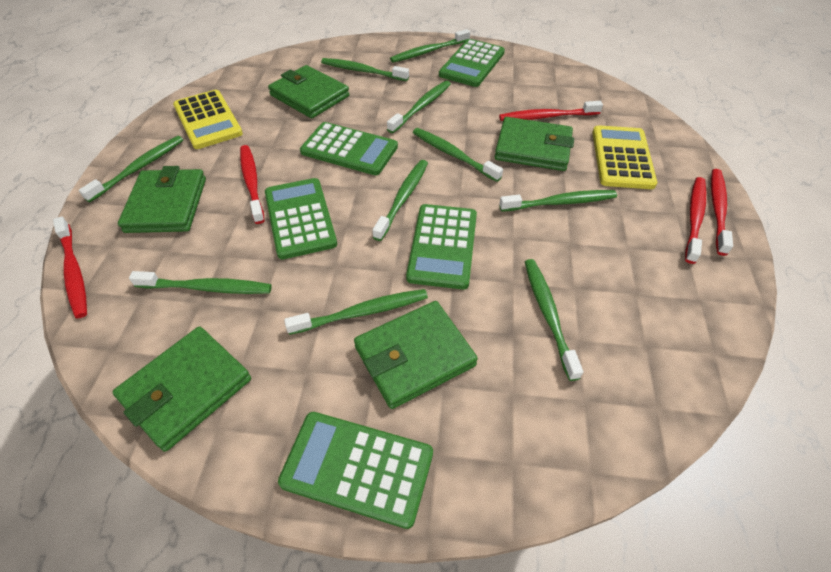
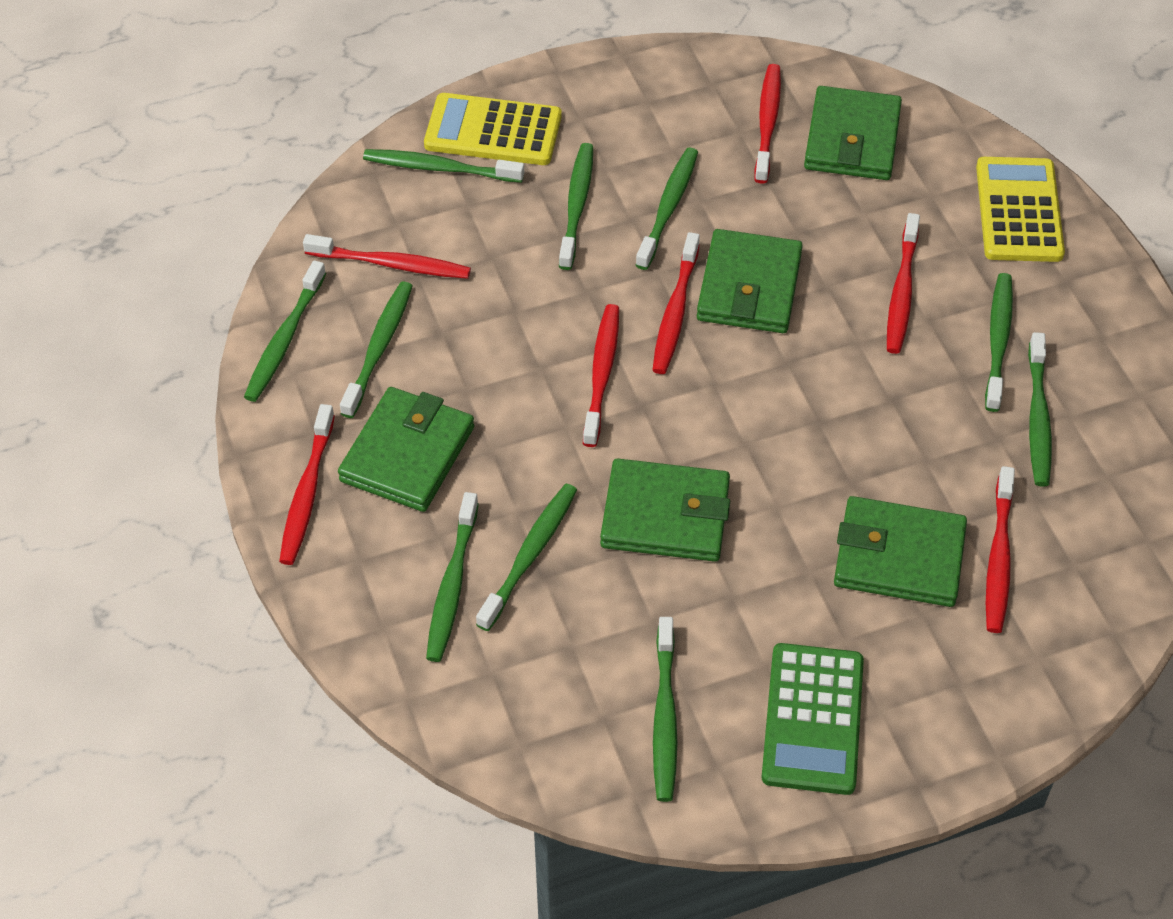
green calculator: 5 -> 1
red toothbrush: 5 -> 7

